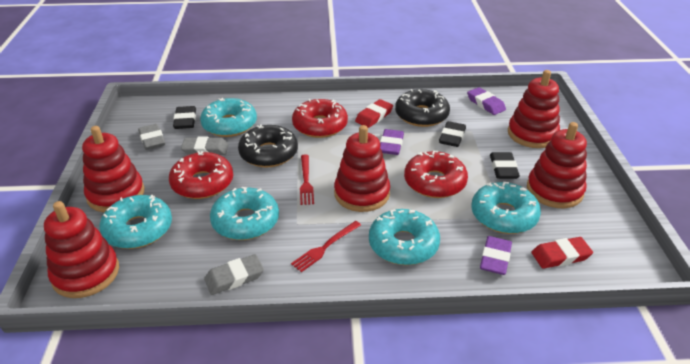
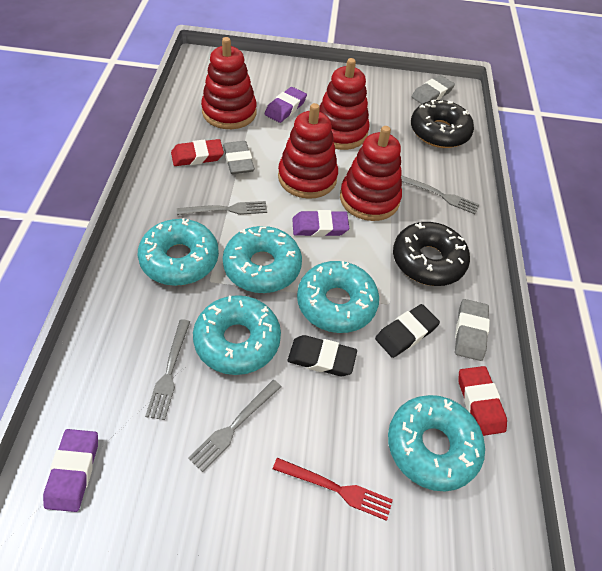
black eraser: 3 -> 2
grey fork: 0 -> 4
red donut: 3 -> 0
red fork: 2 -> 1
red stacking toy: 5 -> 4

